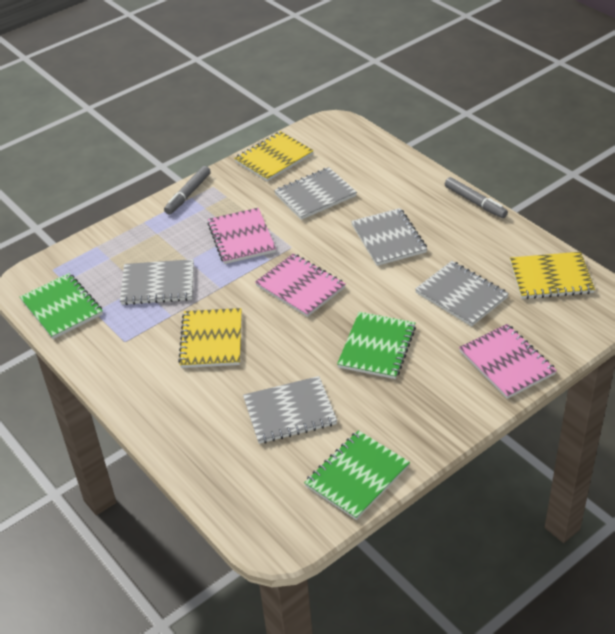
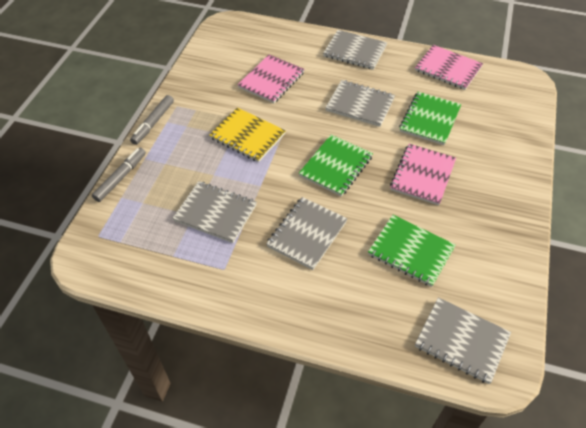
yellow notebook: 3 -> 1

